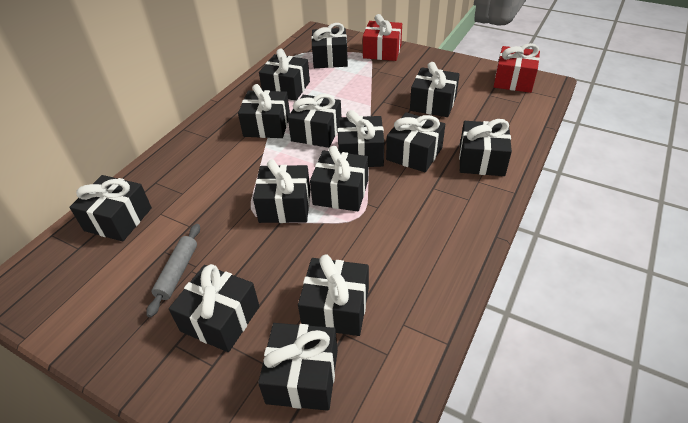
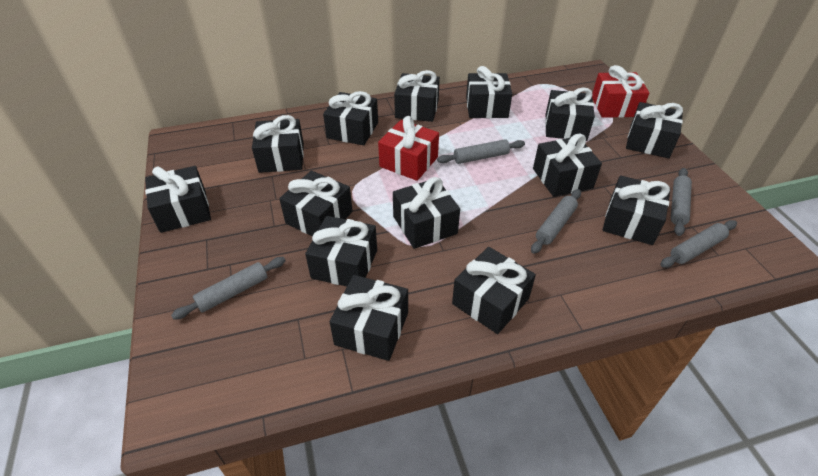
grey rolling pin: 1 -> 5

